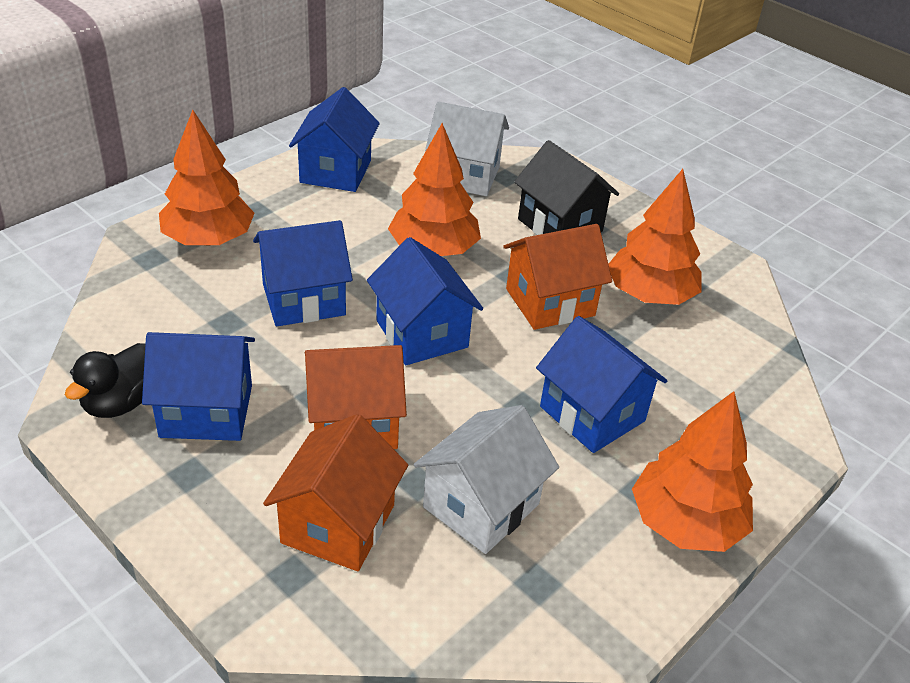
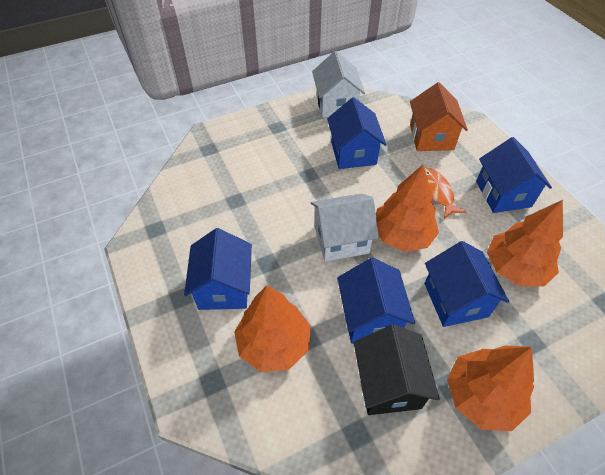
black duck: 1 -> 0
orange fish: 0 -> 1
orange house: 3 -> 1

